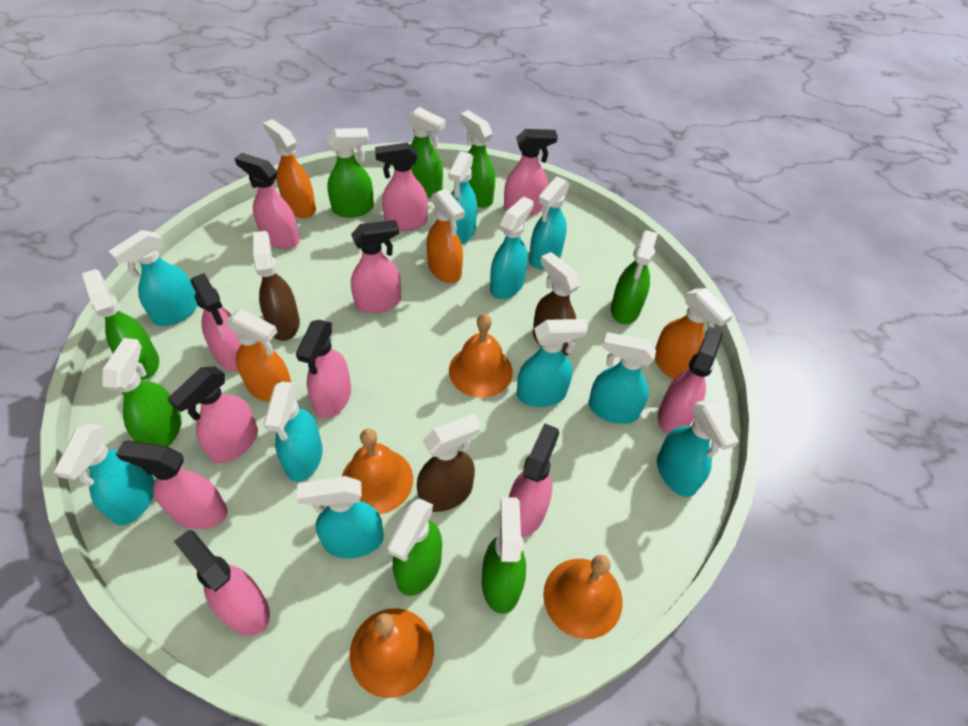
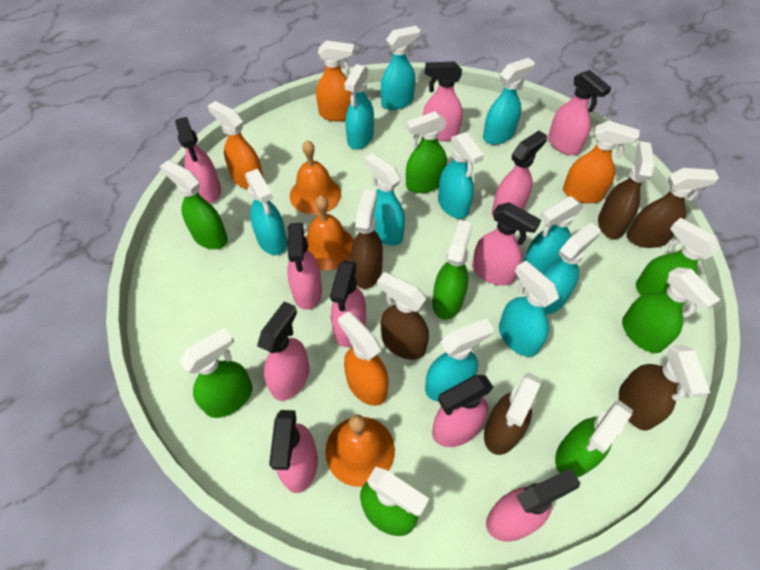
brown spray bottle: 3 -> 6
orange bell: 4 -> 3

